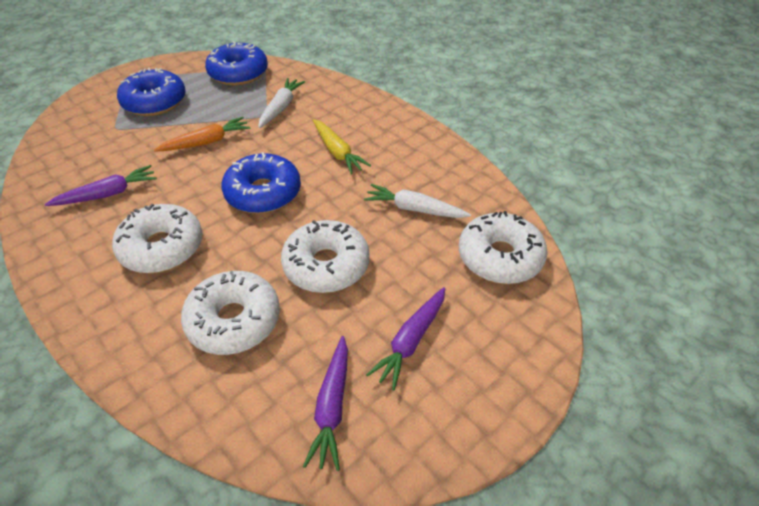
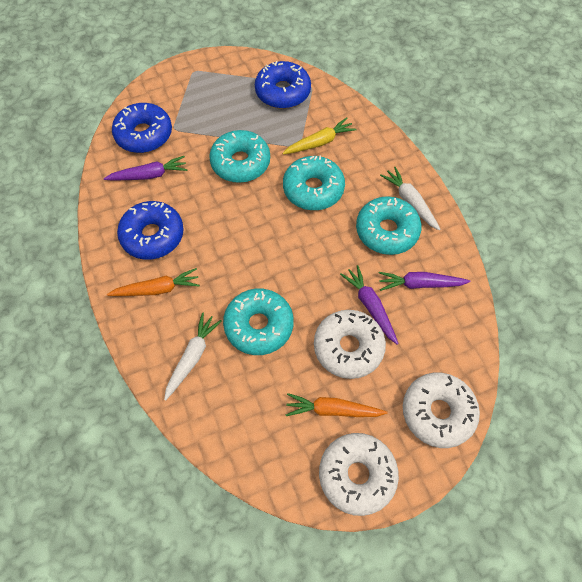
orange carrot: 1 -> 2
turquoise donut: 0 -> 4
white donut: 4 -> 3

